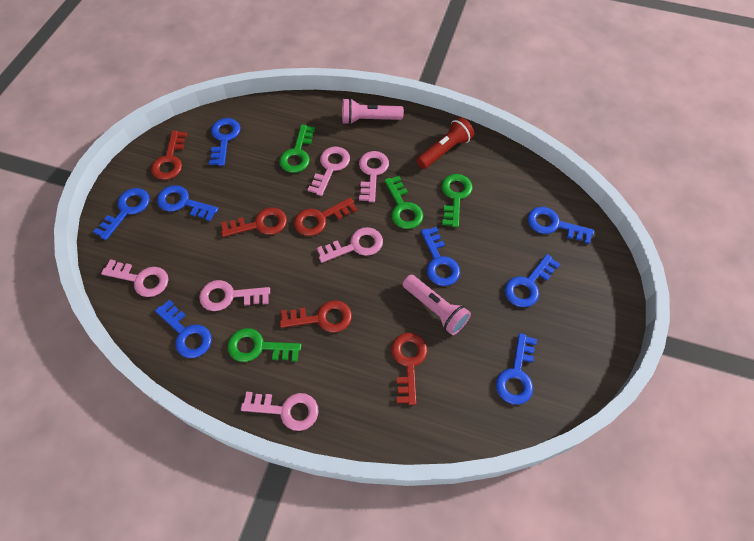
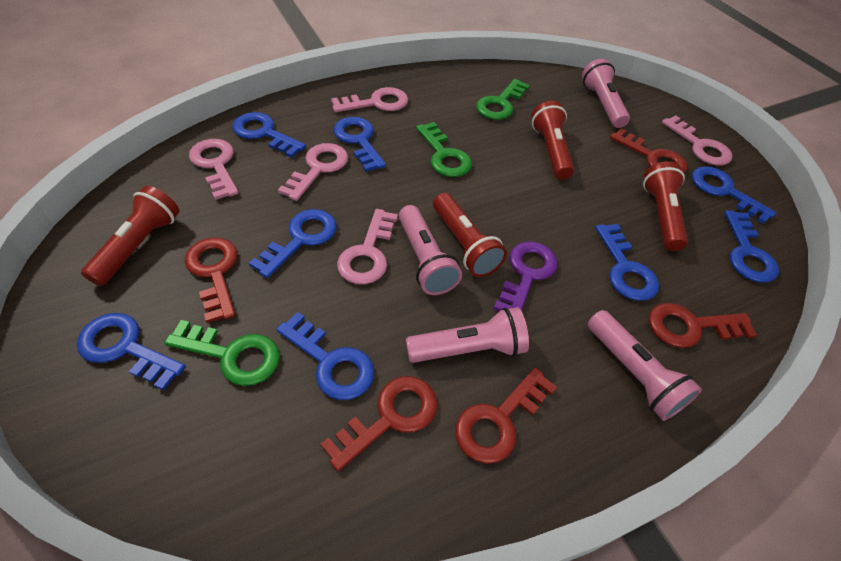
green key: 4 -> 3
pink flashlight: 2 -> 4
pink key: 6 -> 5
purple key: 0 -> 1
red flashlight: 1 -> 4

